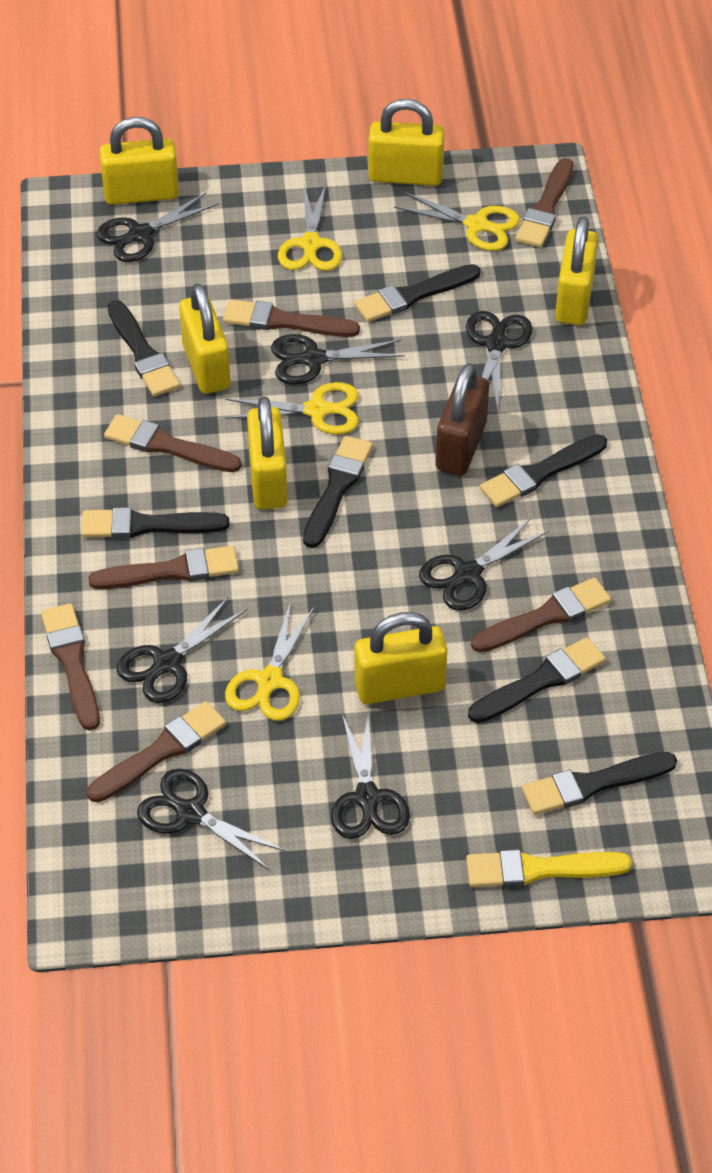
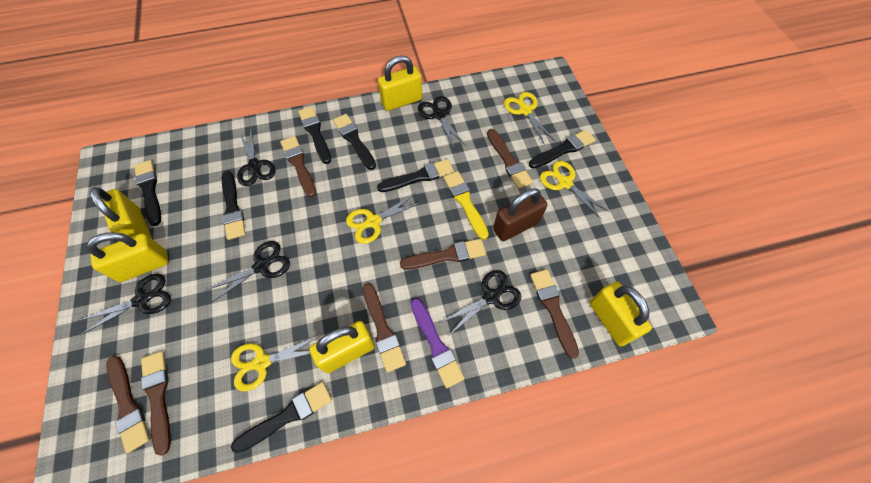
black scissors: 7 -> 5
purple brush: 0 -> 1
yellow padlock: 6 -> 5

